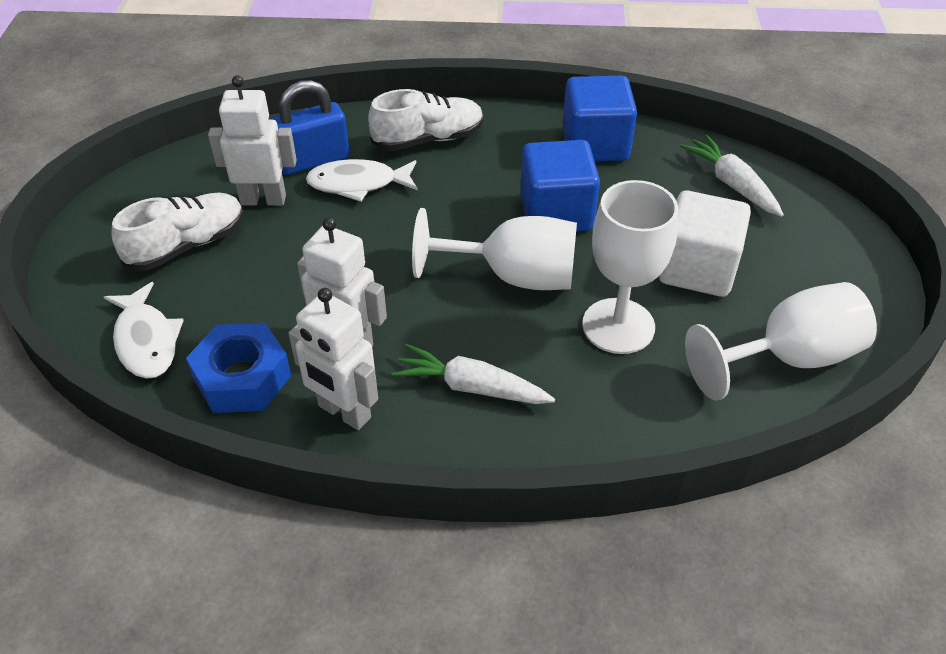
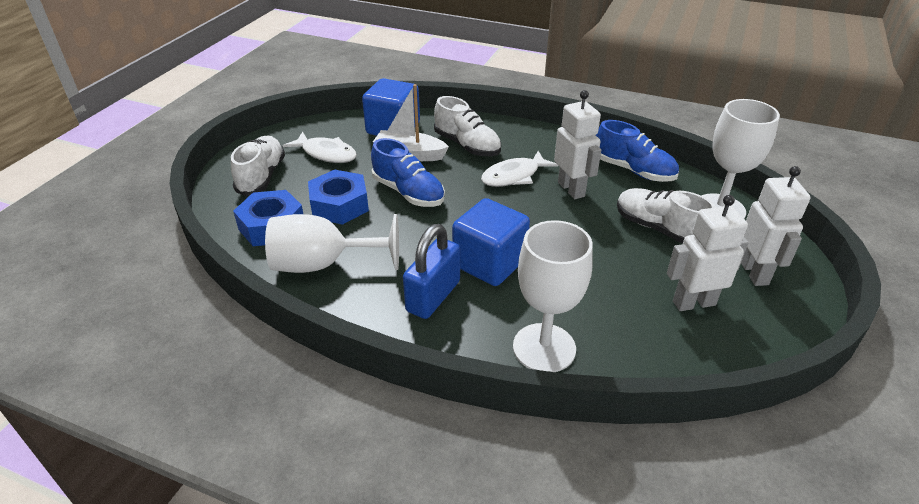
blue nut: 1 -> 2
blue shoe: 0 -> 2
white boat: 0 -> 1
white carrot: 2 -> 0
white cube: 1 -> 0
white shoe: 2 -> 3

